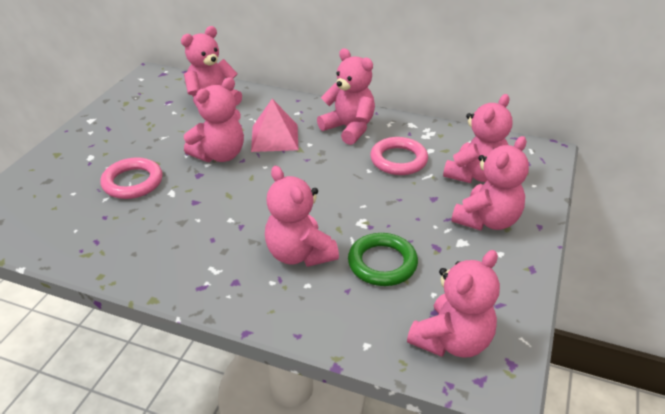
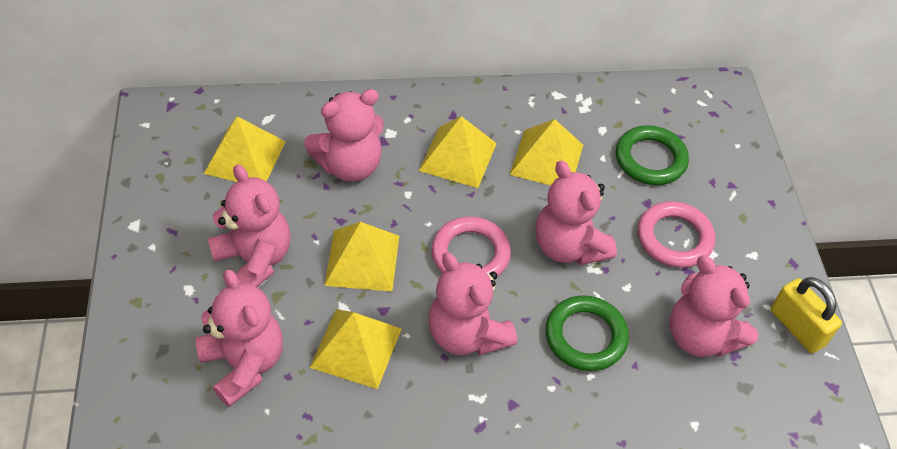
green ring: 1 -> 2
pink pyramid: 1 -> 0
pink teddy bear: 7 -> 6
yellow padlock: 0 -> 1
yellow pyramid: 0 -> 5

